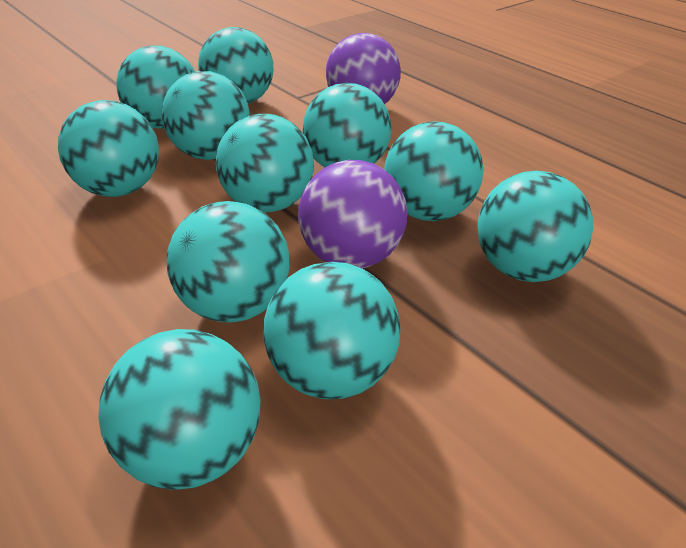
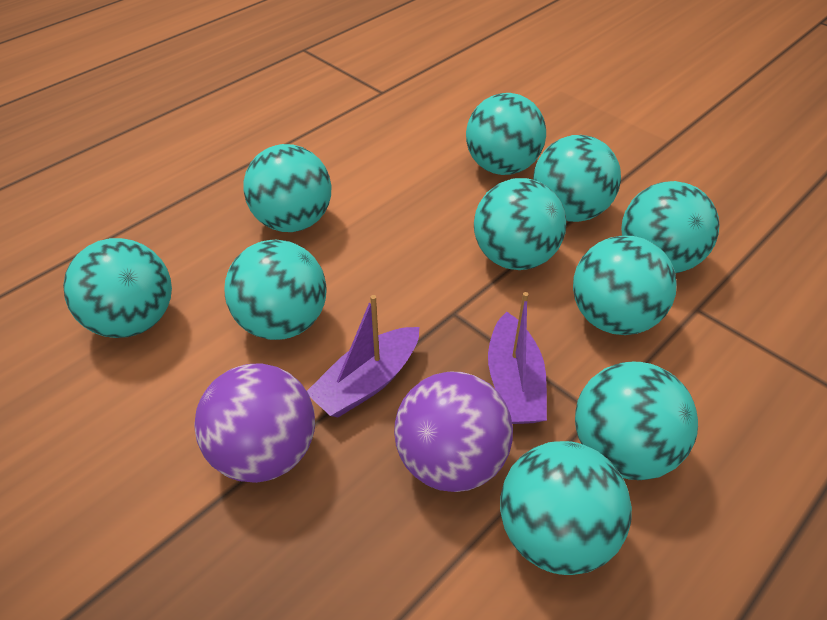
purple boat: 0 -> 2
turquoise ball: 11 -> 10

